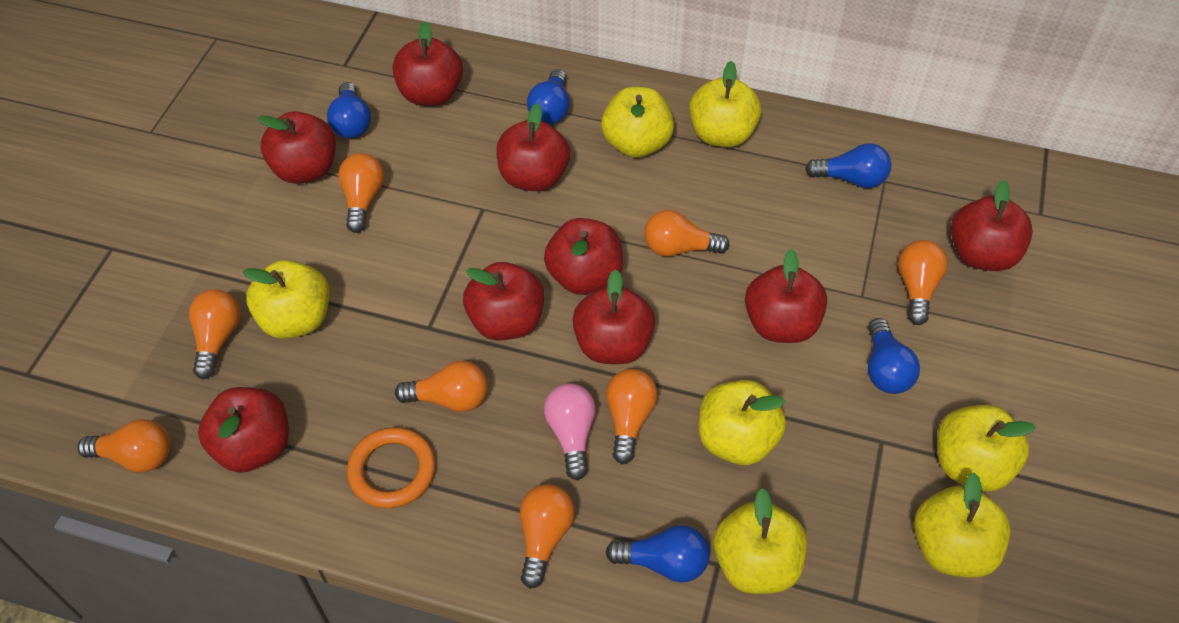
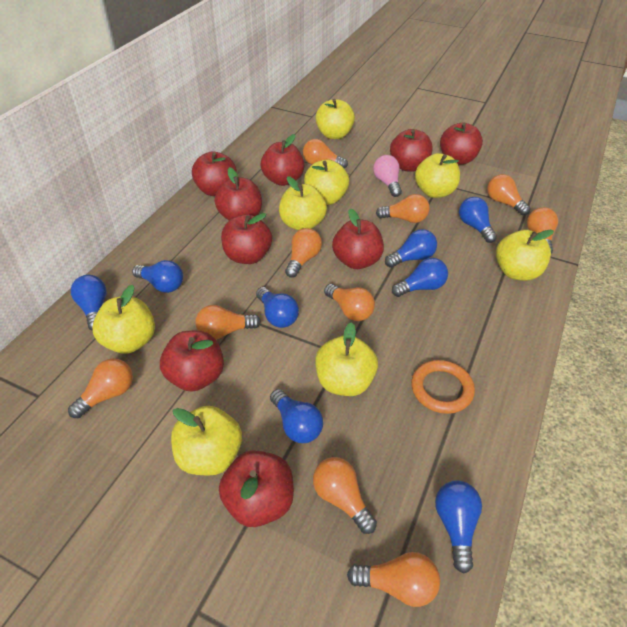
blue light bulb: 5 -> 8
orange light bulb: 8 -> 10
yellow apple: 7 -> 8

